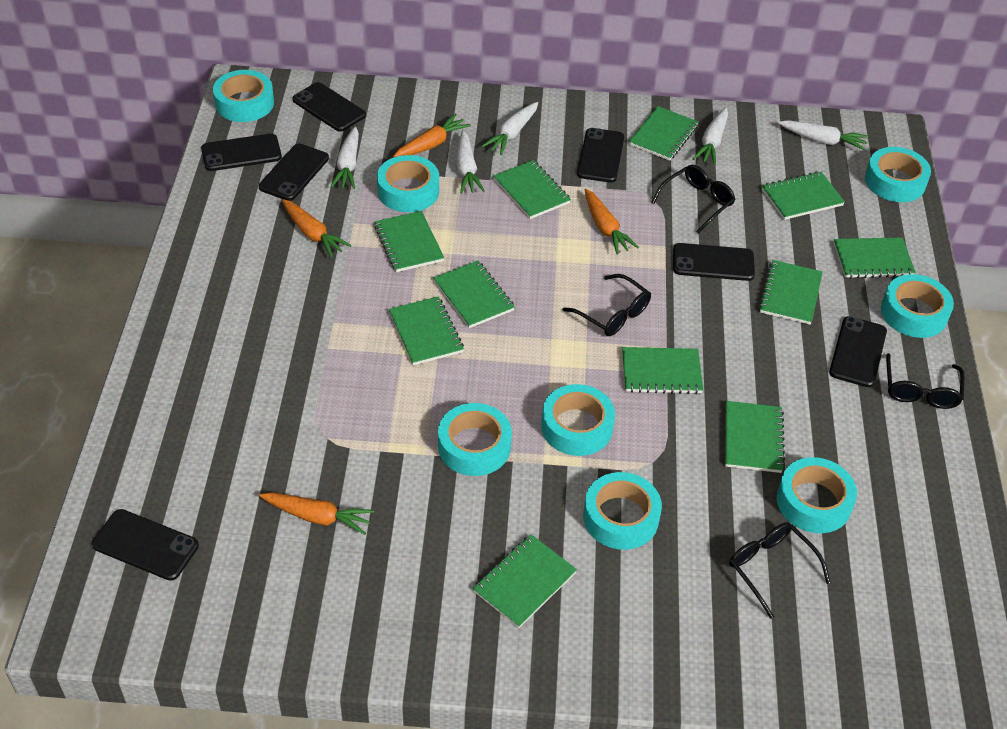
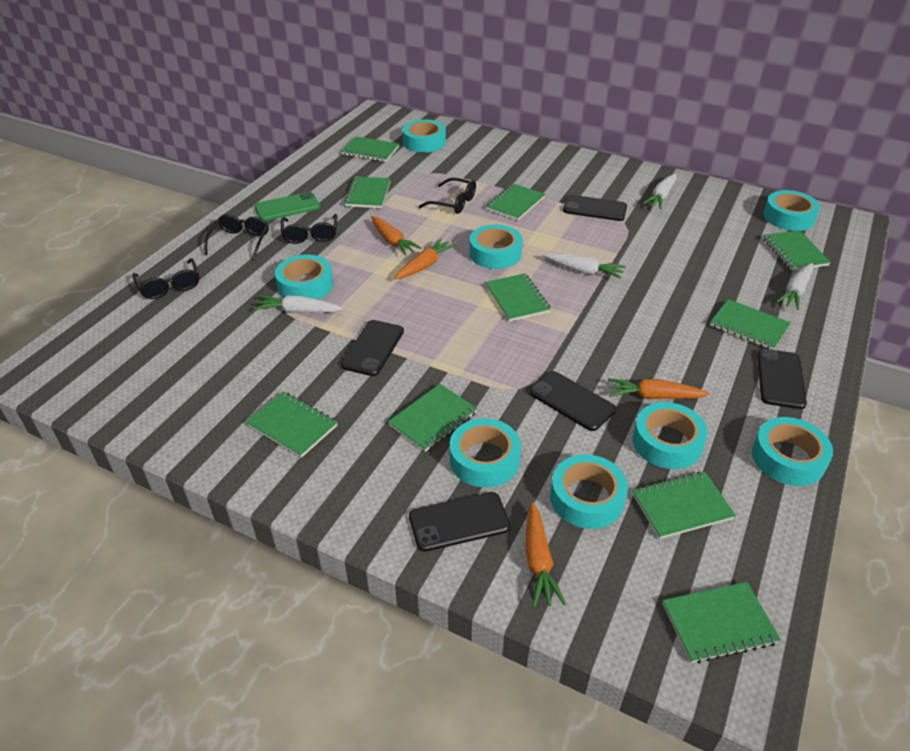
black phone: 7 -> 5
green notebook: 11 -> 10
green phone: 0 -> 1
white carrot: 5 -> 4

